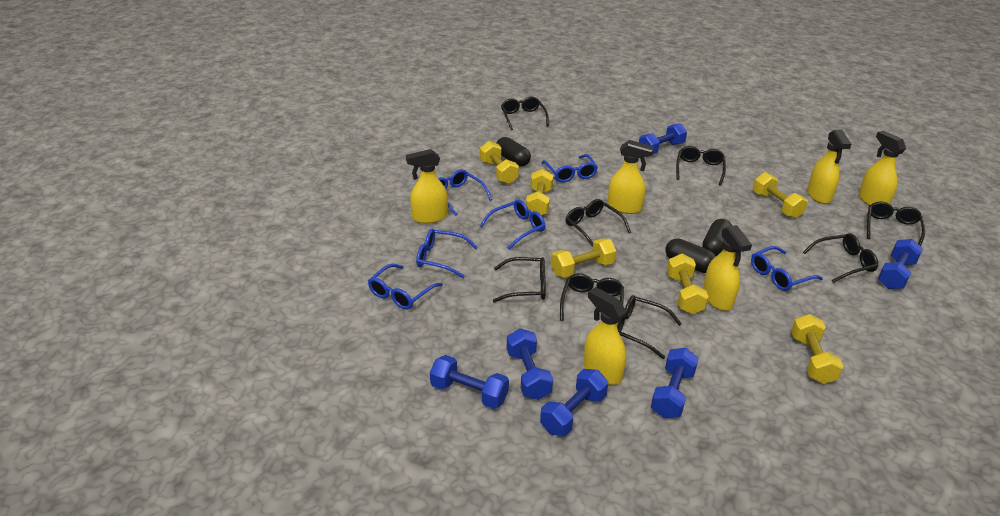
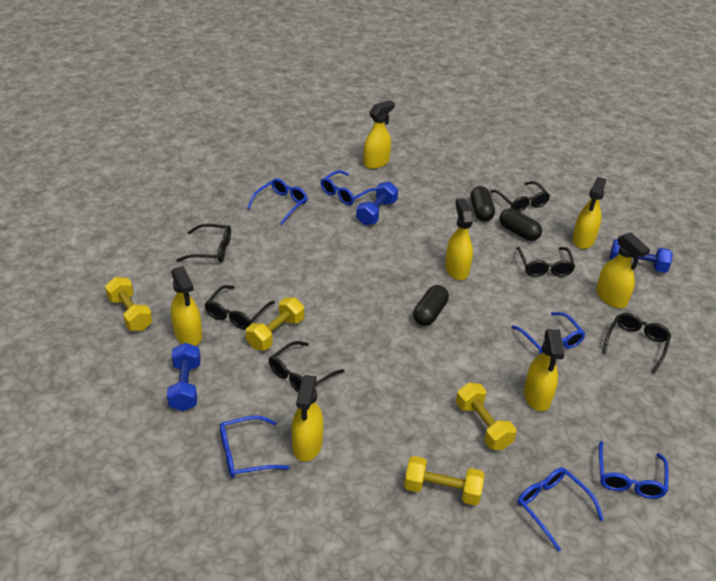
black glasses: 8 -> 6
blue dumbbell: 6 -> 3
yellow dumbbell: 6 -> 4
yellow spray bottle: 6 -> 7

